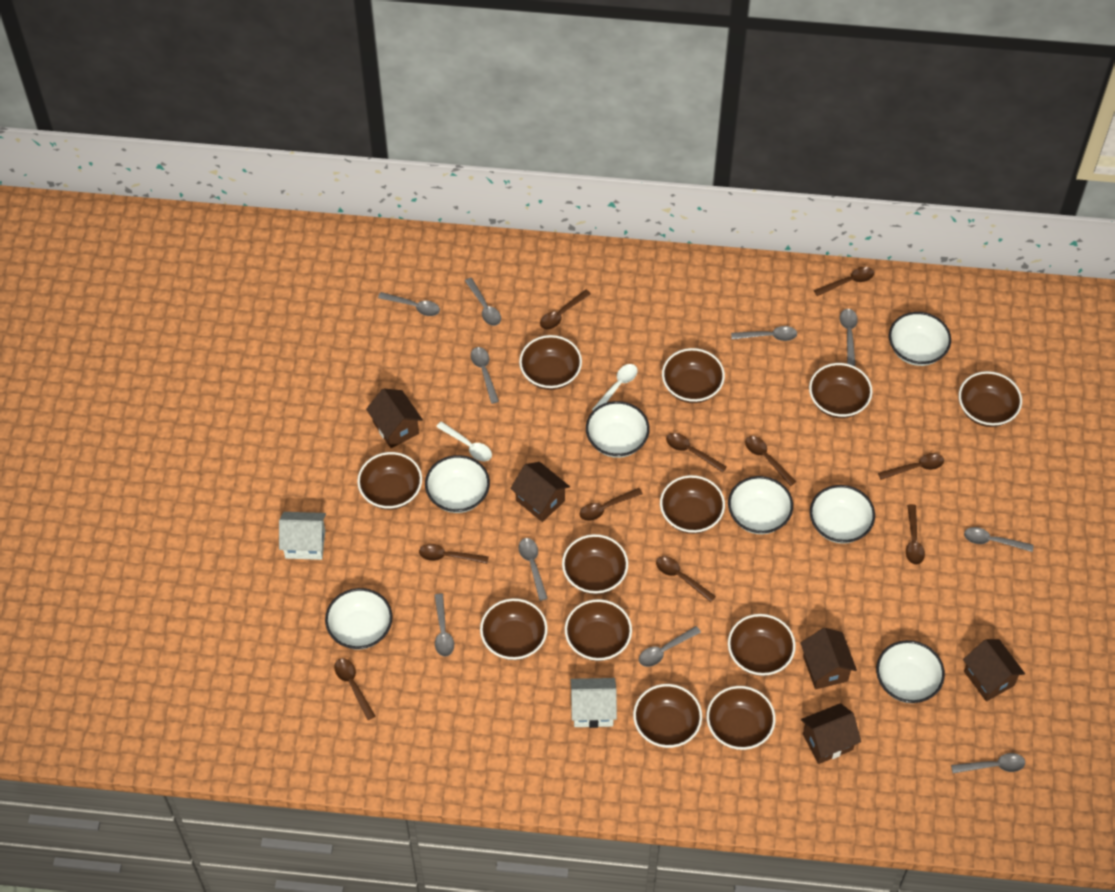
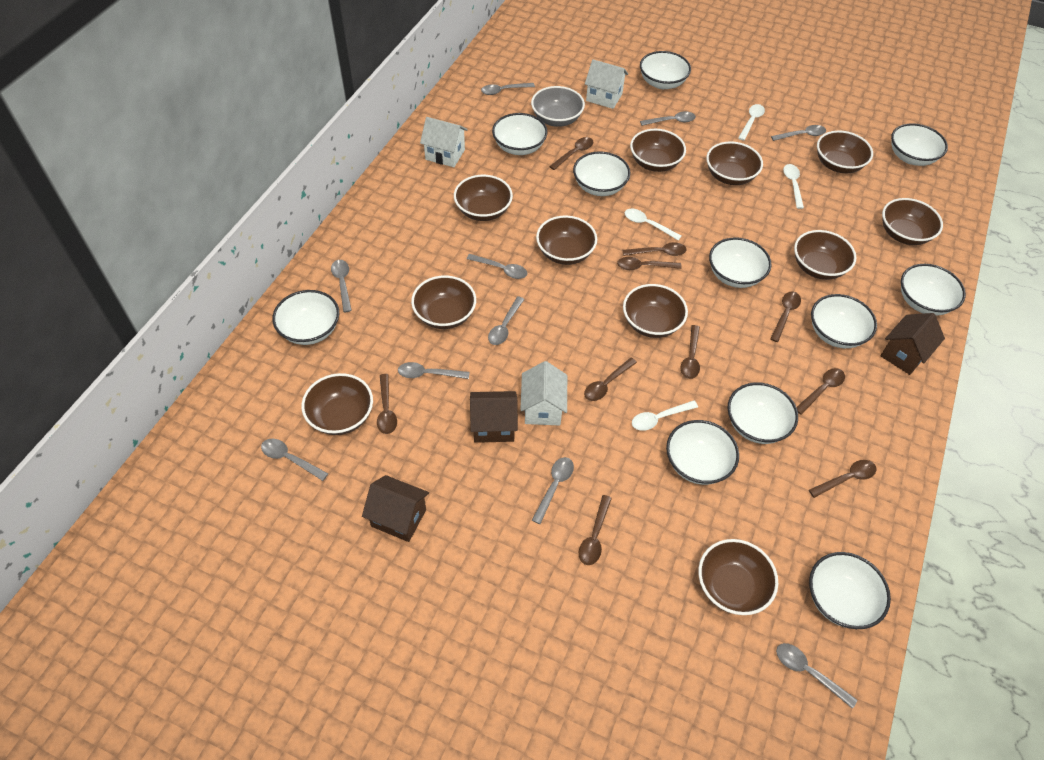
brown bowl: 12 -> 11
brown house: 5 -> 3
grey bowl: 0 -> 1
white bowl: 7 -> 11
white house: 2 -> 3
white spoon: 2 -> 4

